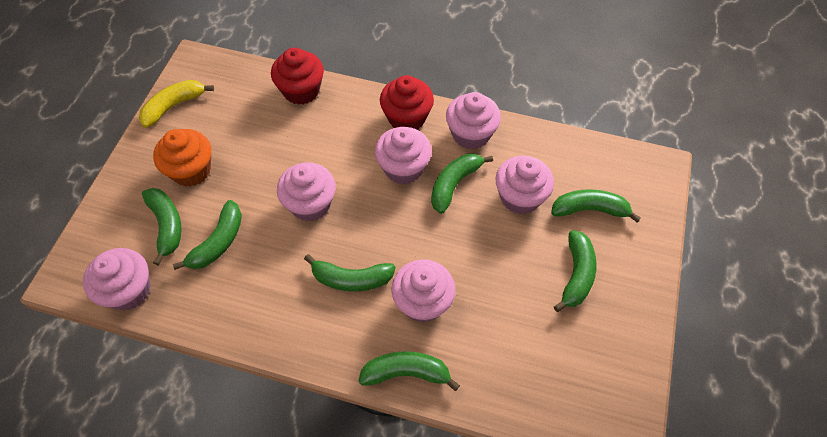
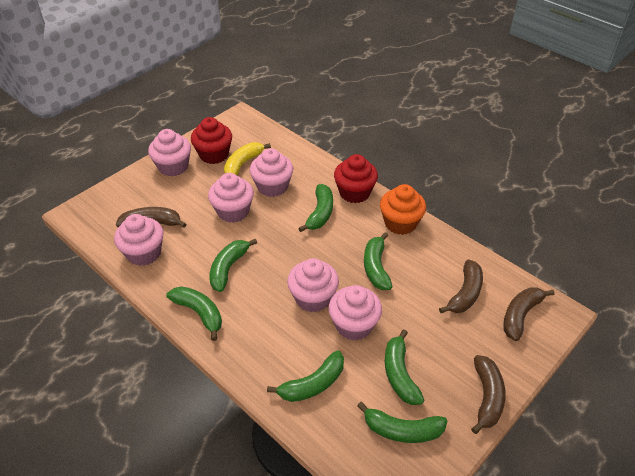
brown banana: 0 -> 4

